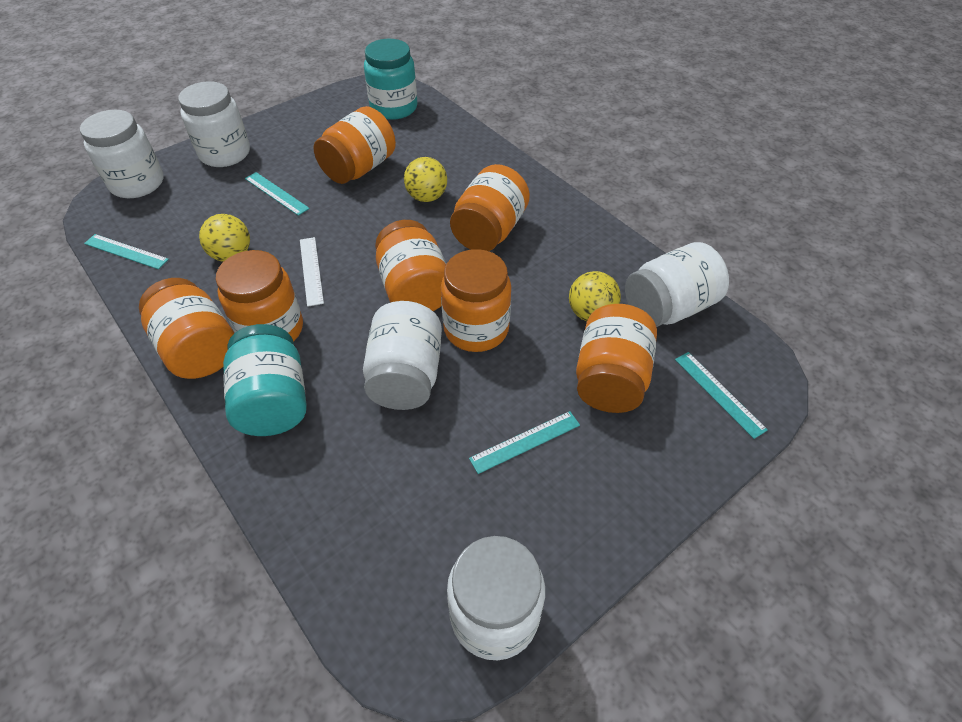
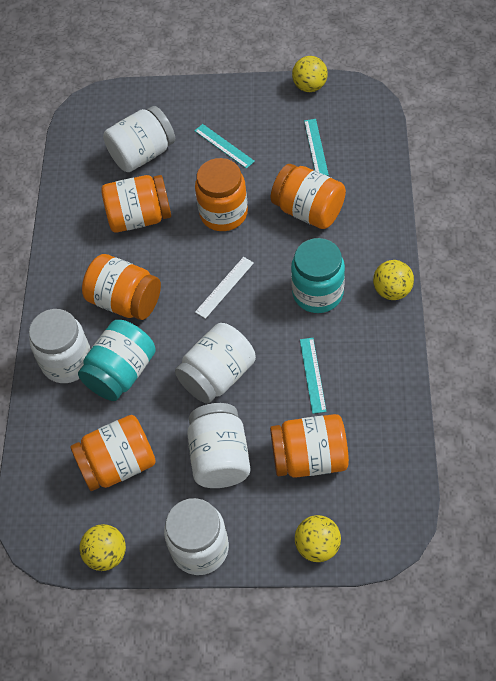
orange jar: 7 -> 6
turquoise ruler: 4 -> 3
yellow ball: 3 -> 4

